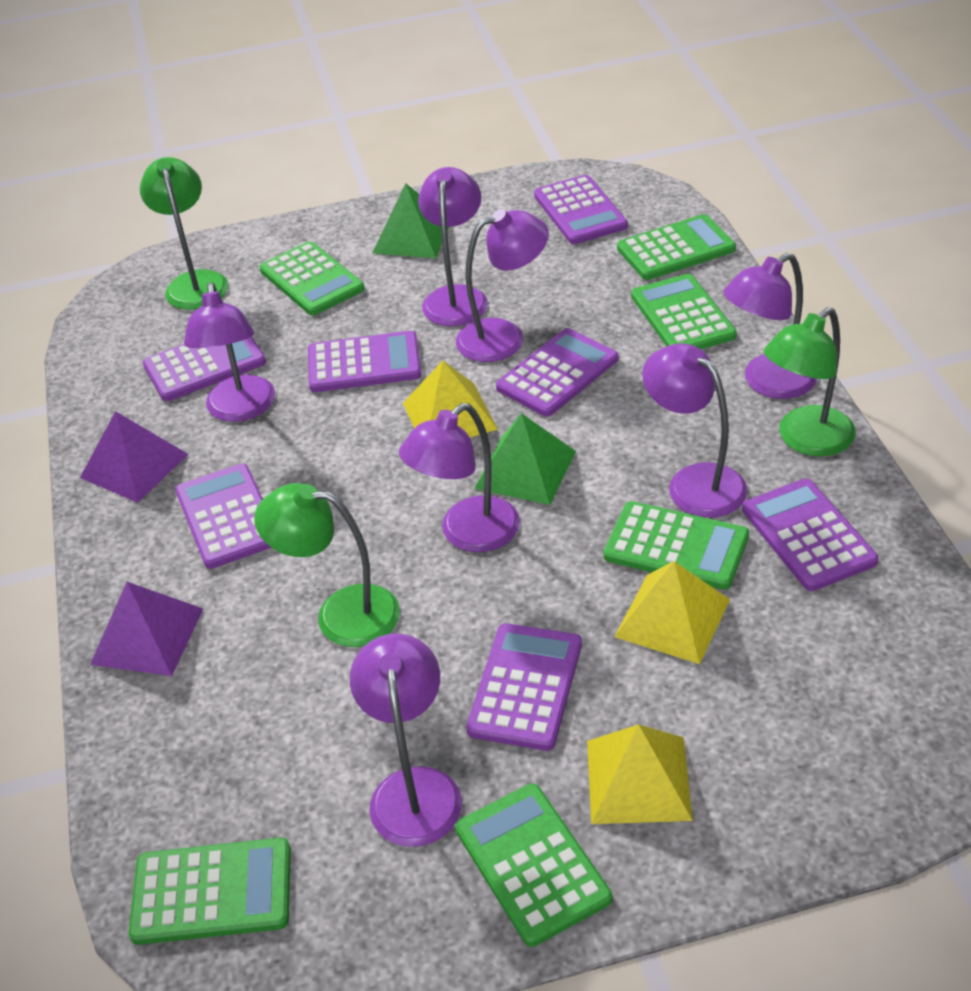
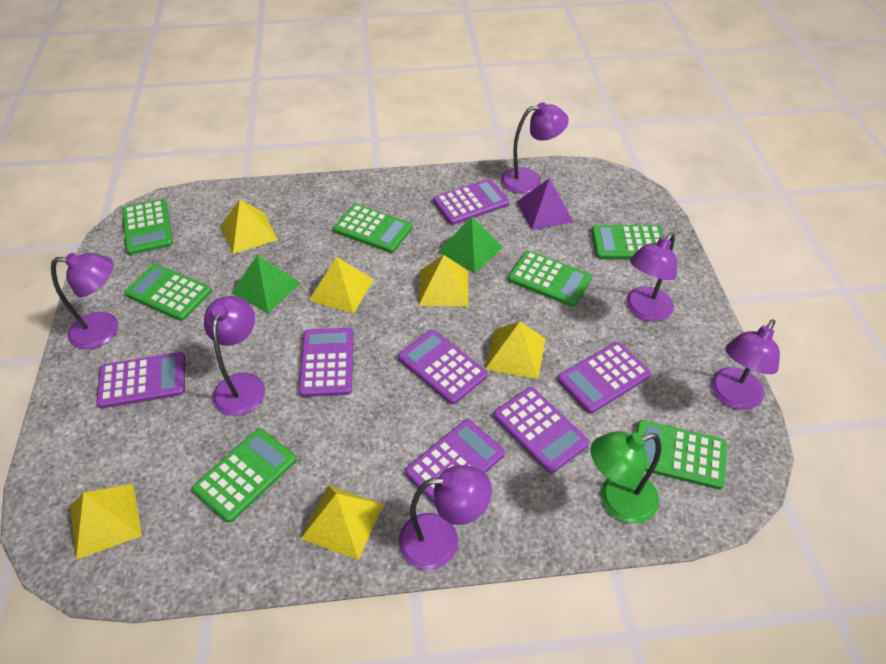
green calculator: 6 -> 7
green lamp: 3 -> 1
purple lamp: 7 -> 6
purple pyramid: 2 -> 1
yellow pyramid: 3 -> 6

